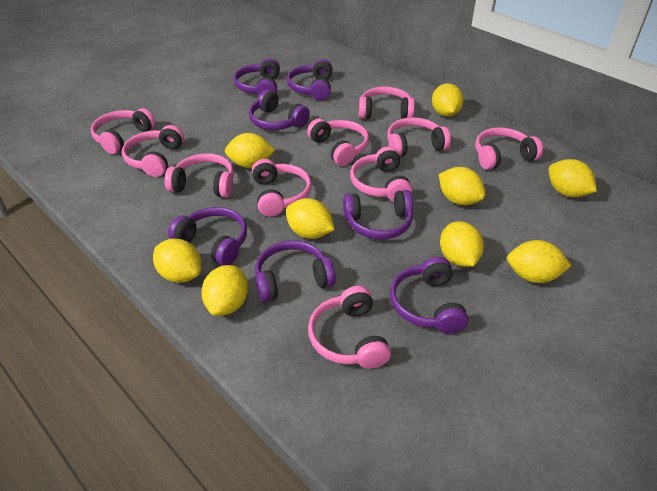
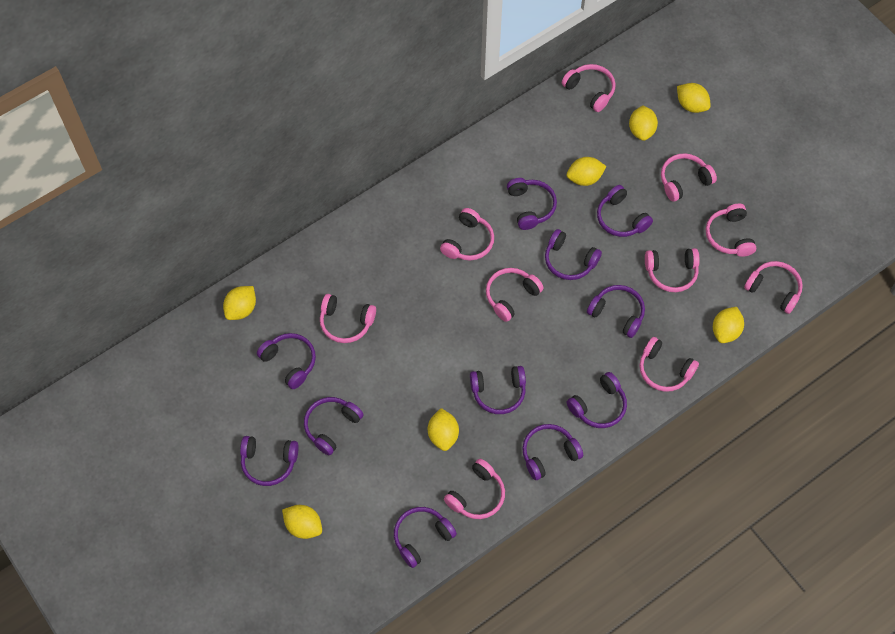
purple headphones: 7 -> 11
yellow lemon: 9 -> 7

